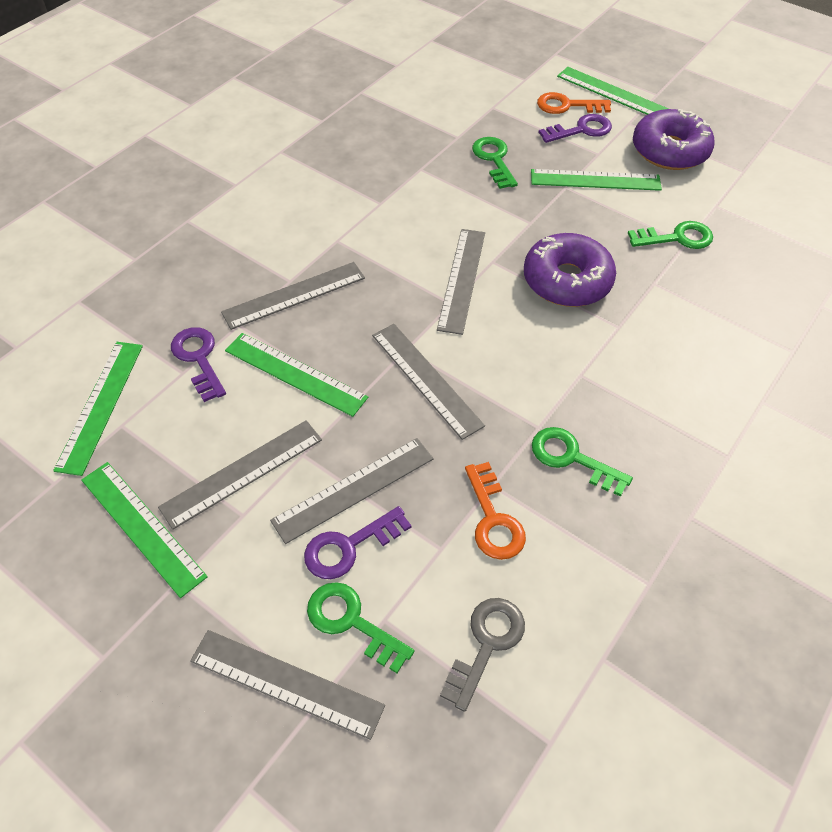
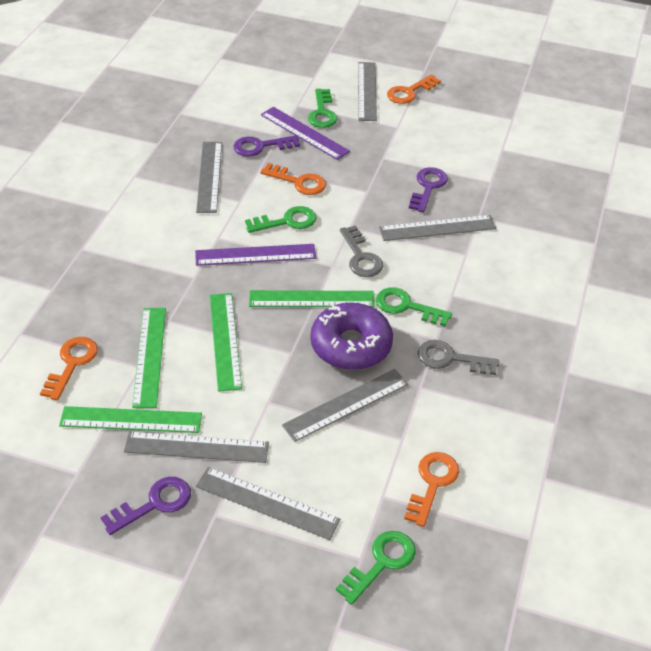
green ruler: 5 -> 4
grey key: 1 -> 2
orange key: 2 -> 4
purple donut: 2 -> 1
purple ruler: 0 -> 2

